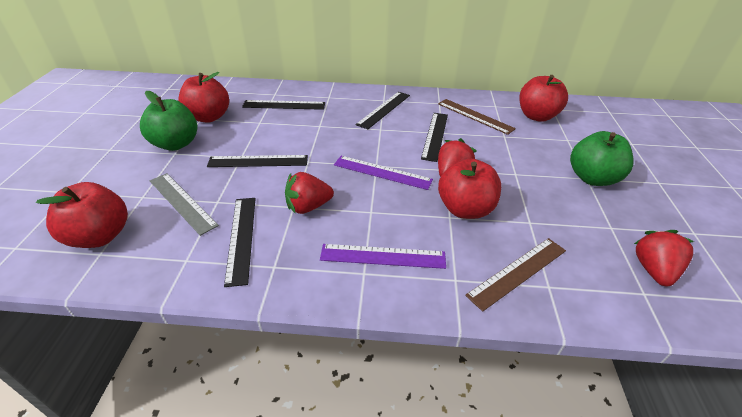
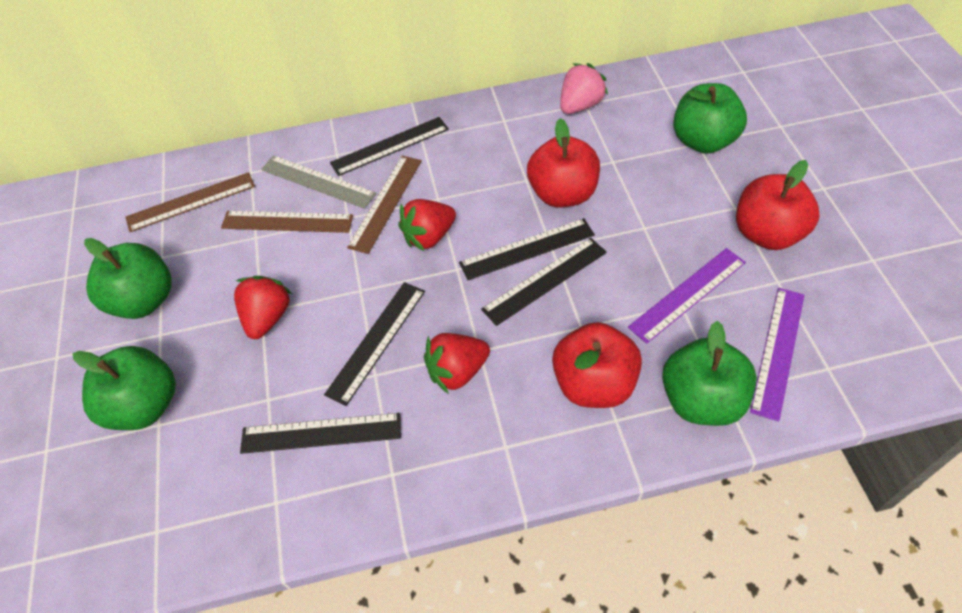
brown ruler: 2 -> 3
green apple: 2 -> 4
pink strawberry: 0 -> 1
red apple: 4 -> 3

